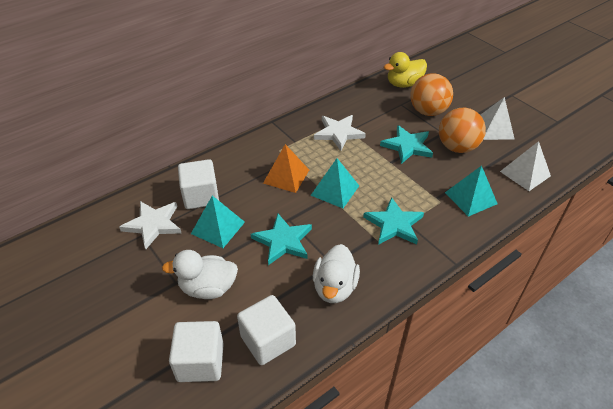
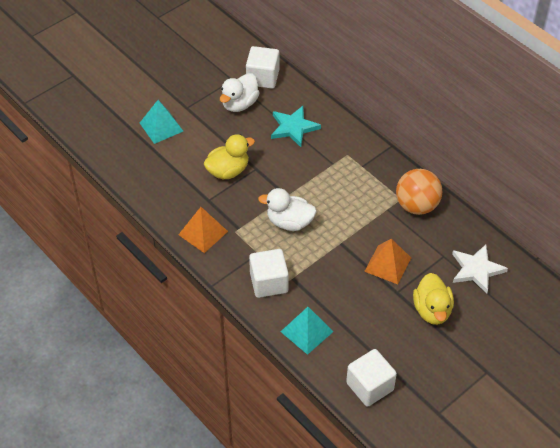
orange ball: 2 -> 1
orange pyramid: 1 -> 2
turquoise pyramid: 3 -> 2
turquoise star: 3 -> 1
white pyramid: 2 -> 0
white star: 2 -> 1
yellow duck: 1 -> 2

